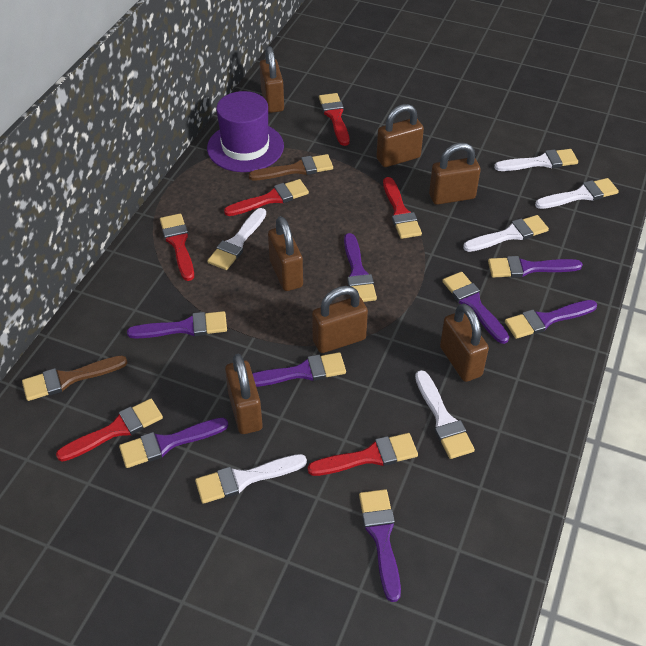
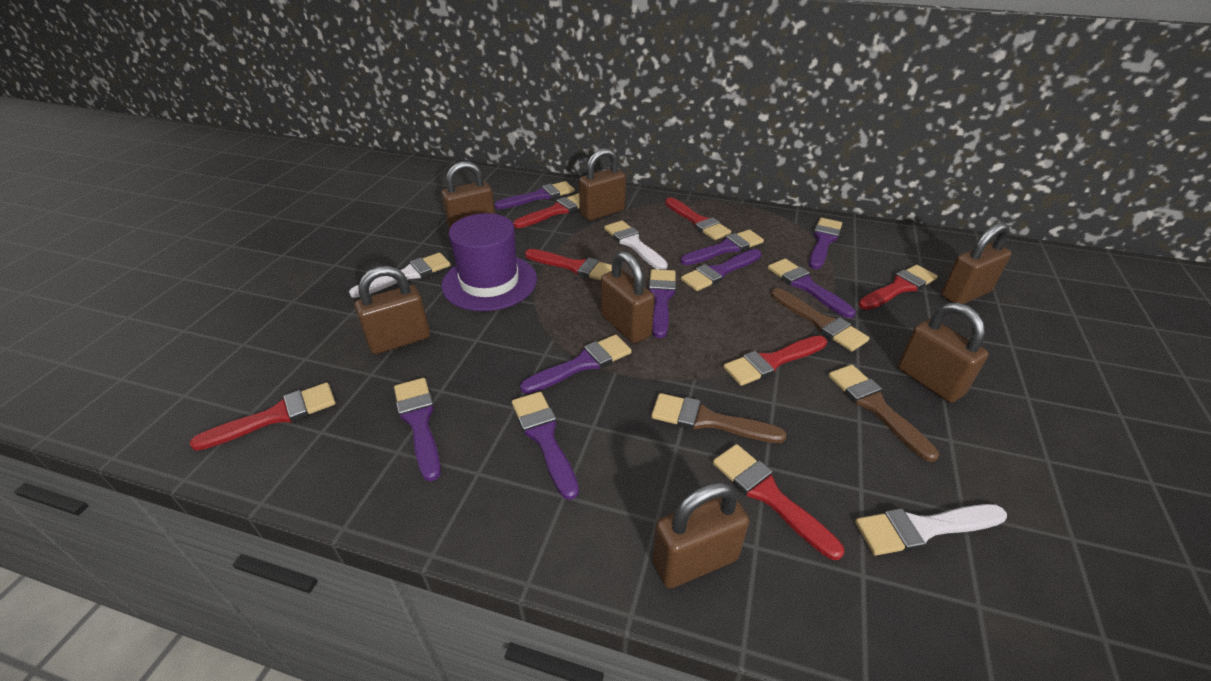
brown brush: 2 -> 3
purple brush: 8 -> 9
red brush: 6 -> 7
white brush: 6 -> 3

